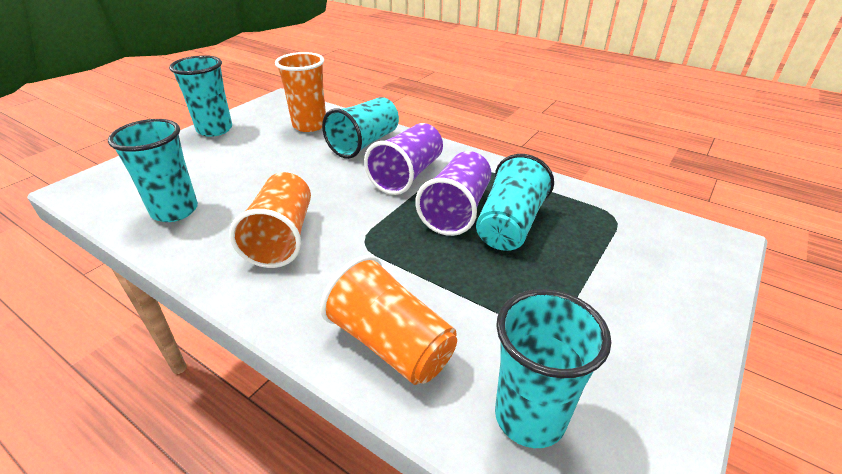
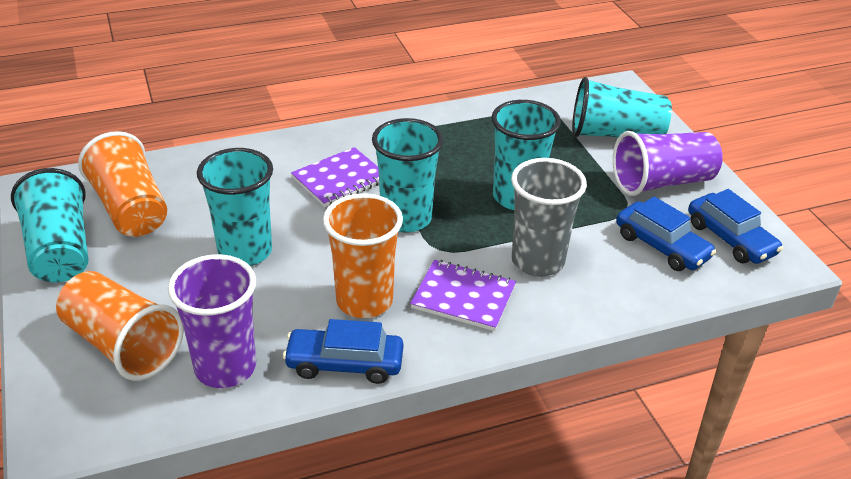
blue car: 0 -> 3
grey cup: 0 -> 1
purple notebook: 0 -> 2

